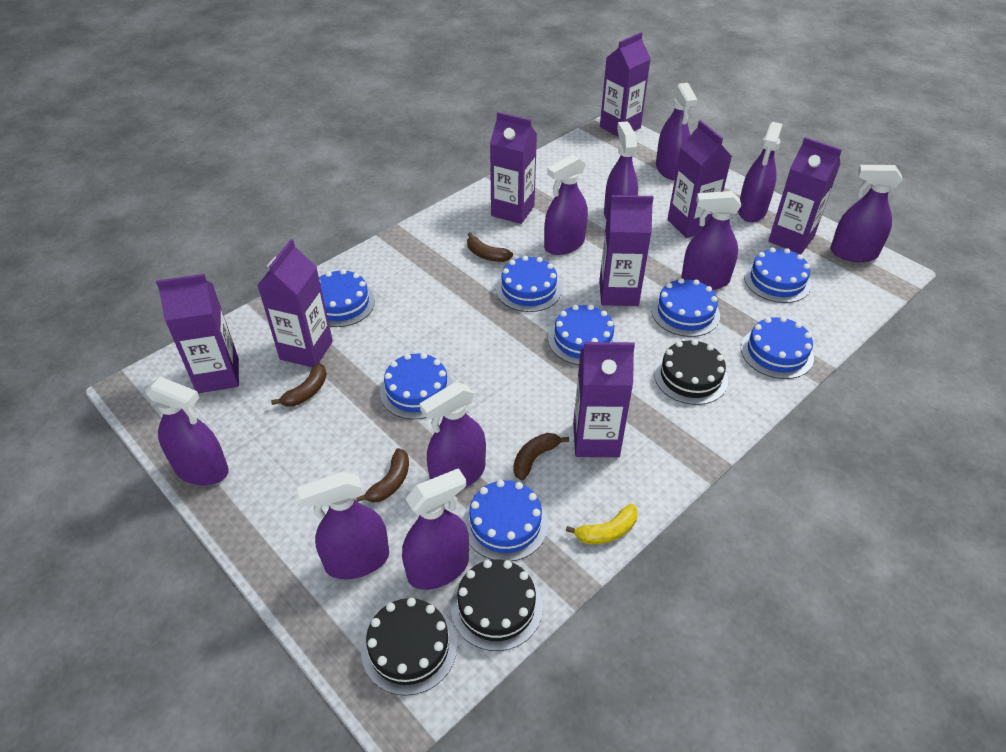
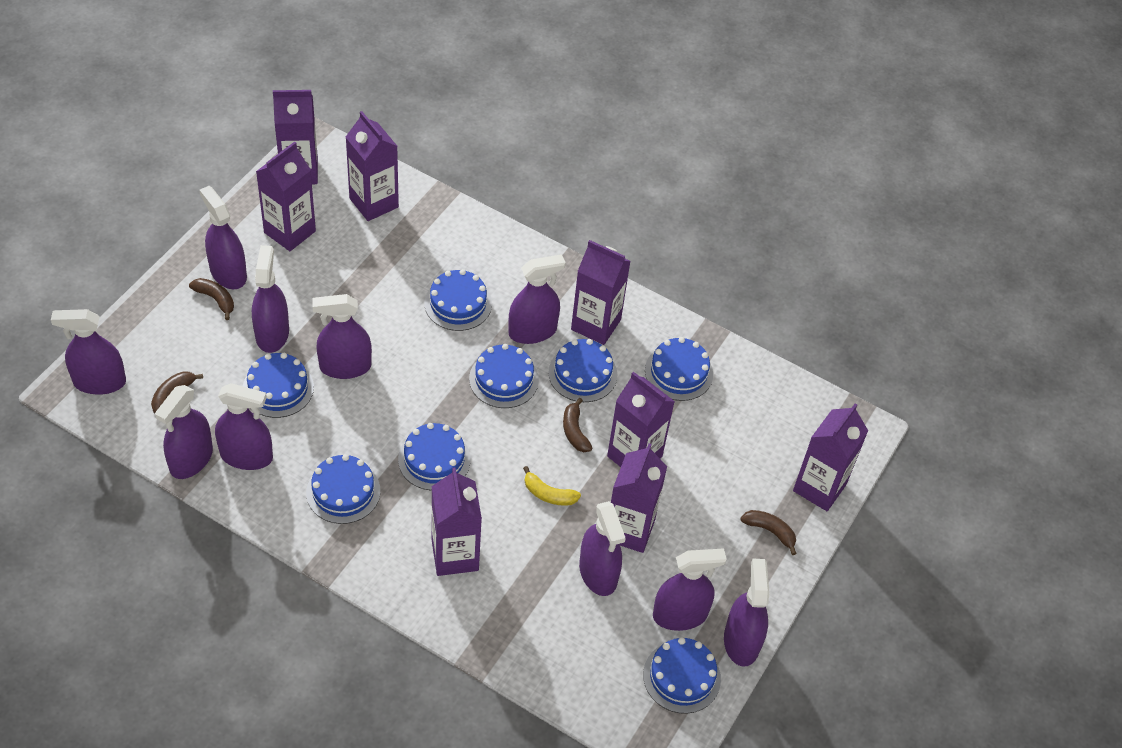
black cake: 3 -> 0

